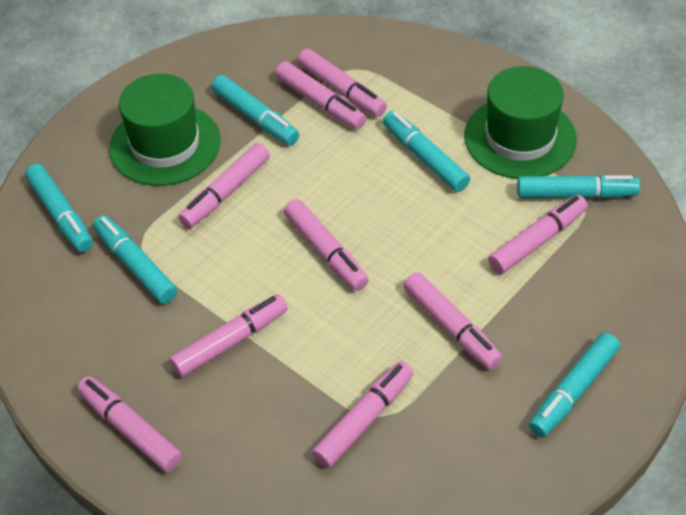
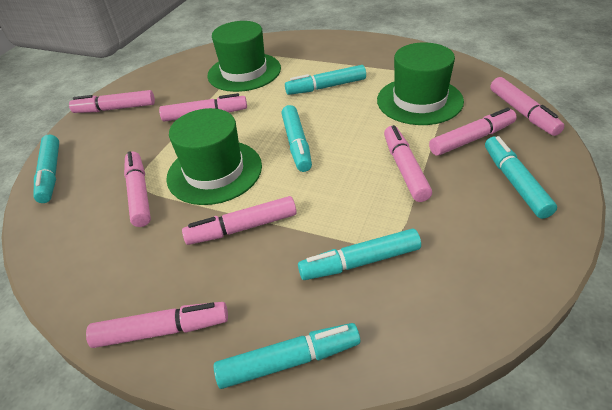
green hat: 2 -> 3
pink marker: 9 -> 8

